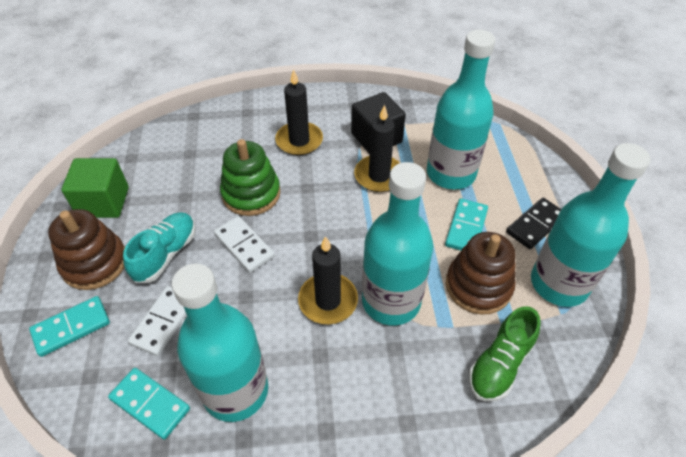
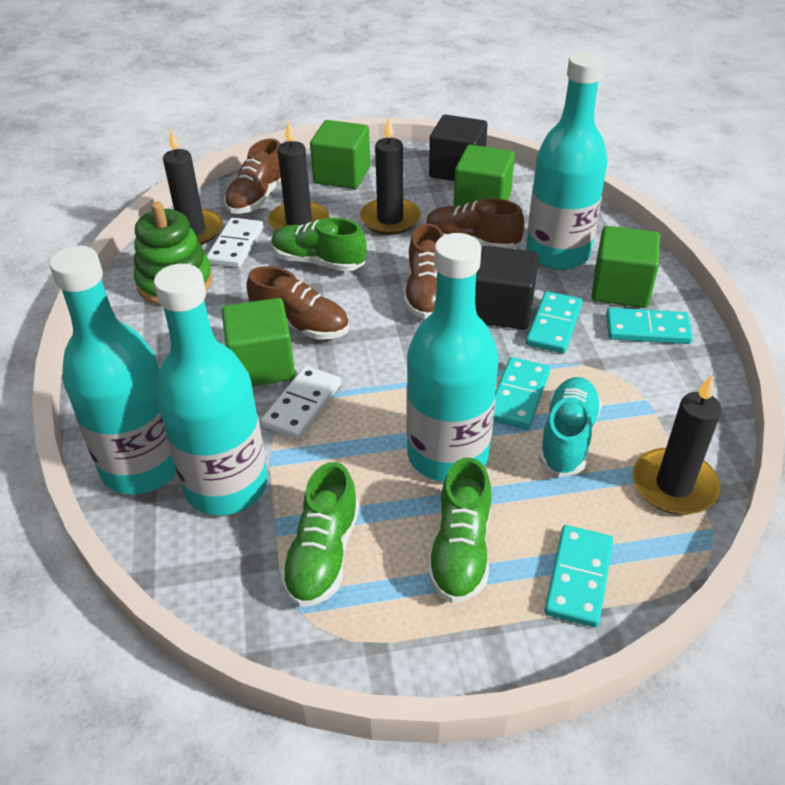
black candle: 3 -> 4
black cube: 1 -> 2
black domino: 1 -> 0
brown shoe: 0 -> 4
brown stacking toy: 2 -> 0
green cube: 1 -> 4
green shoe: 1 -> 3
turquoise domino: 3 -> 4

